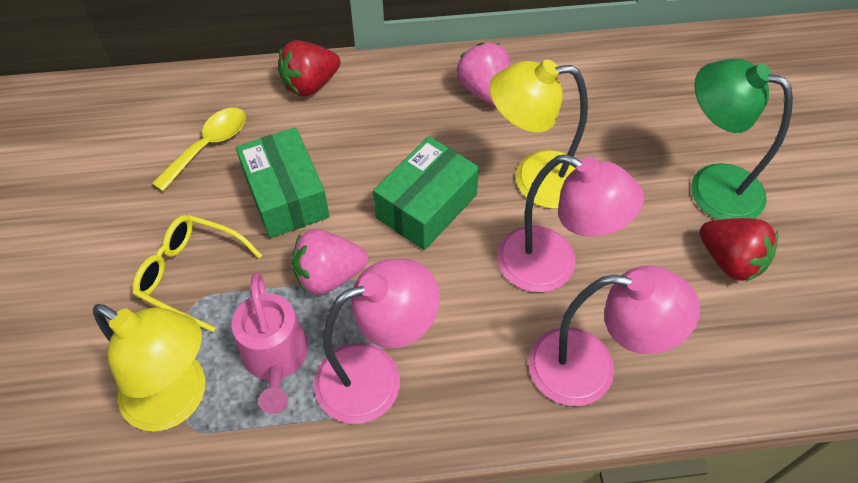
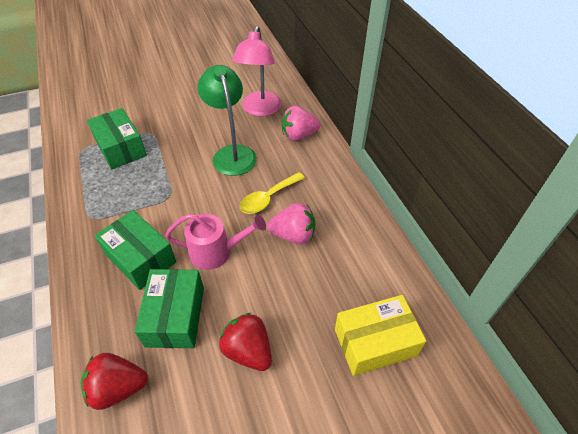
green box: 2 -> 3
pink lamp: 3 -> 1
yellow box: 0 -> 1
yellow glasses: 1 -> 0
yellow lamp: 2 -> 0

